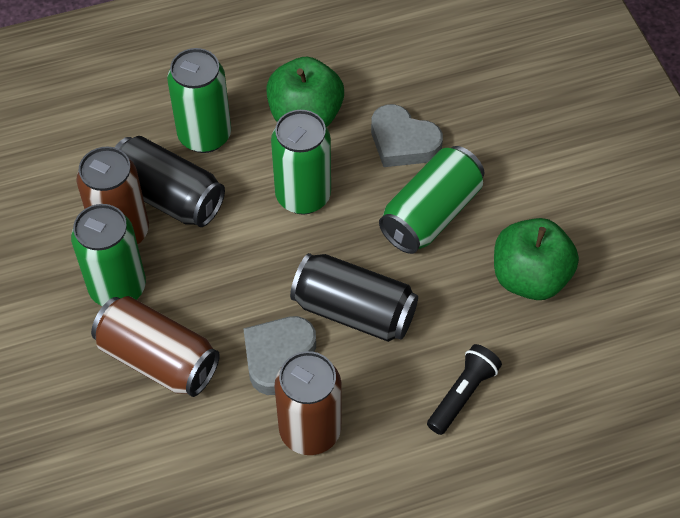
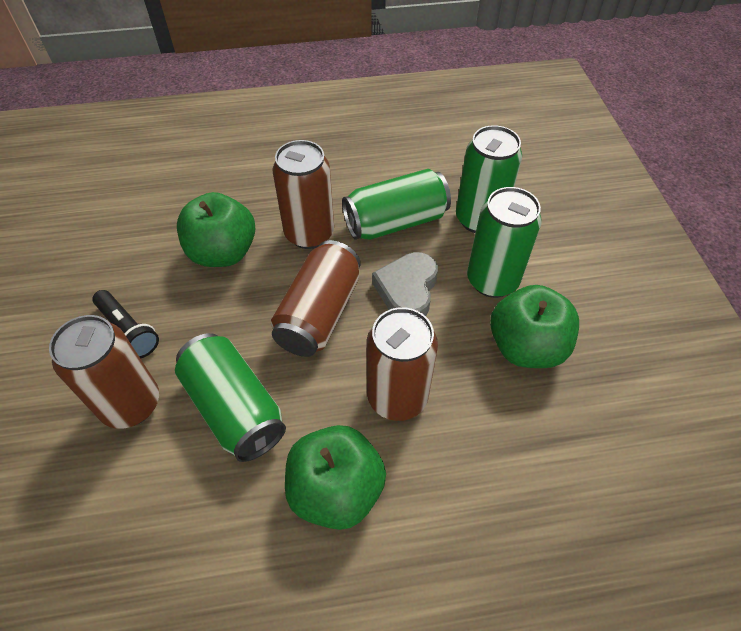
black can: 2 -> 0
brown can: 3 -> 4
green apple: 2 -> 3
grey heart: 2 -> 1

